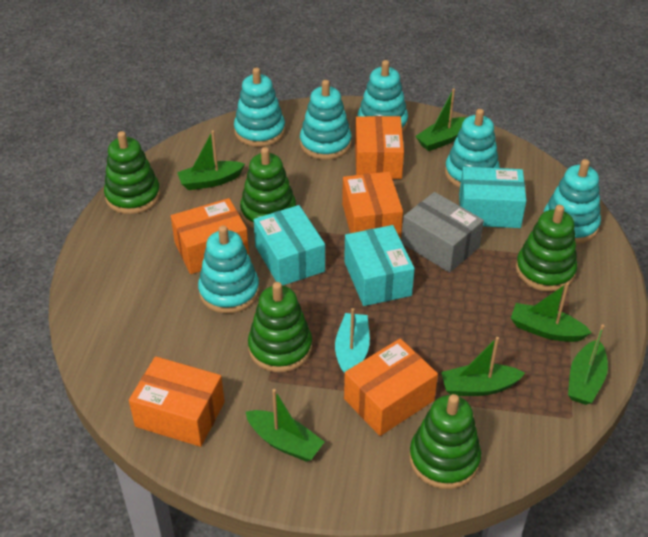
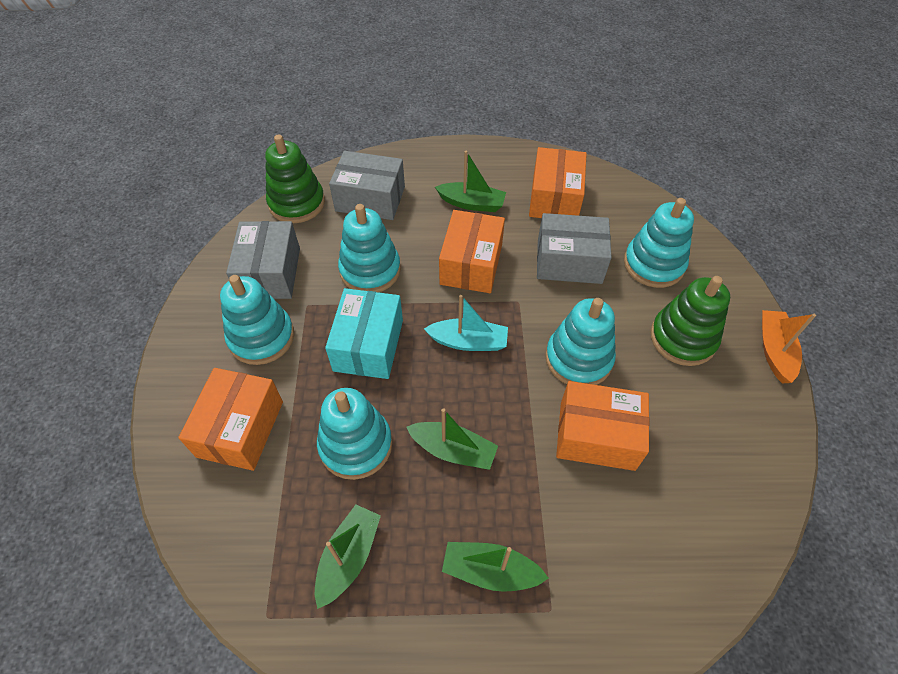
green boat: 6 -> 4
green stacking toy: 5 -> 2
grey box: 1 -> 3
orange boat: 0 -> 1
orange box: 5 -> 4
turquoise box: 3 -> 1
turquoise stacking toy: 6 -> 5

